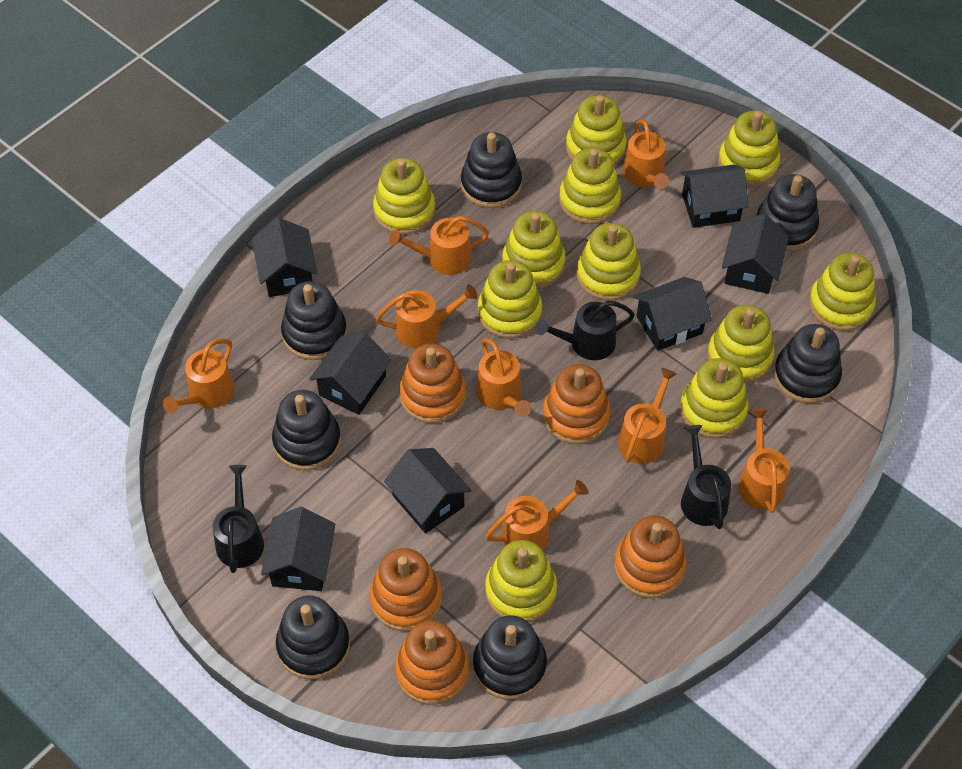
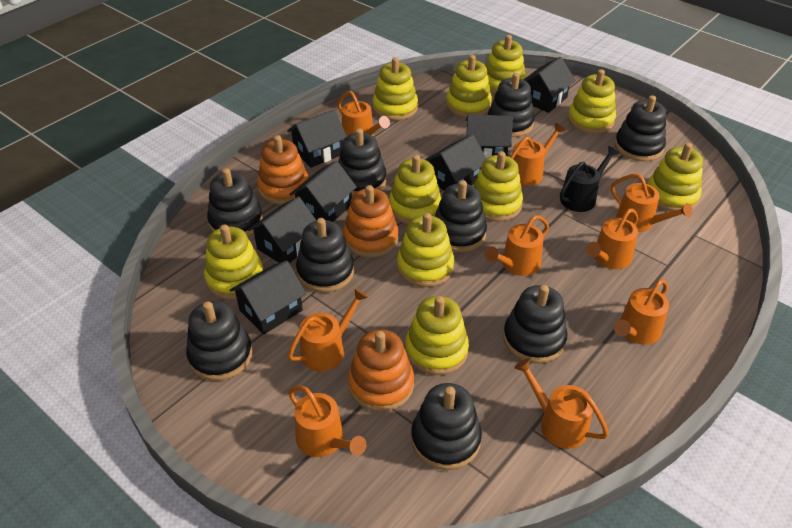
black stacking toy: 7 -> 9
black watering can: 3 -> 1
orange stacking toy: 5 -> 3
orange watering can: 8 -> 9
yellow stacking toy: 11 -> 10

